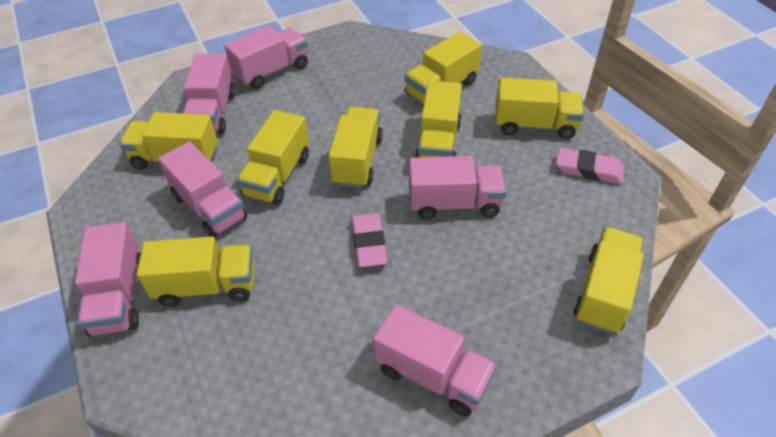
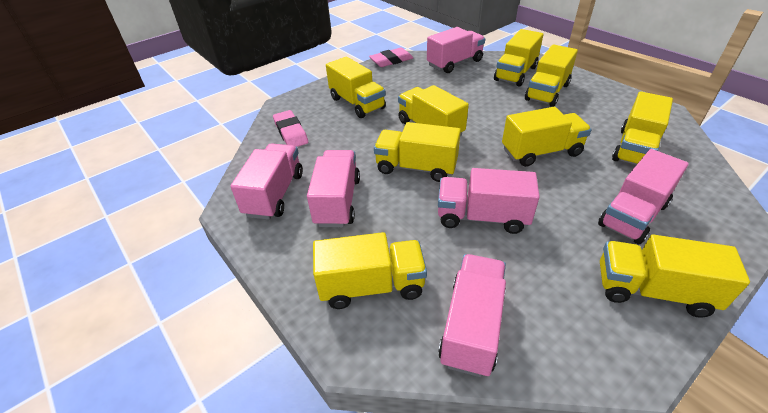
yellow truck: 8 -> 9

